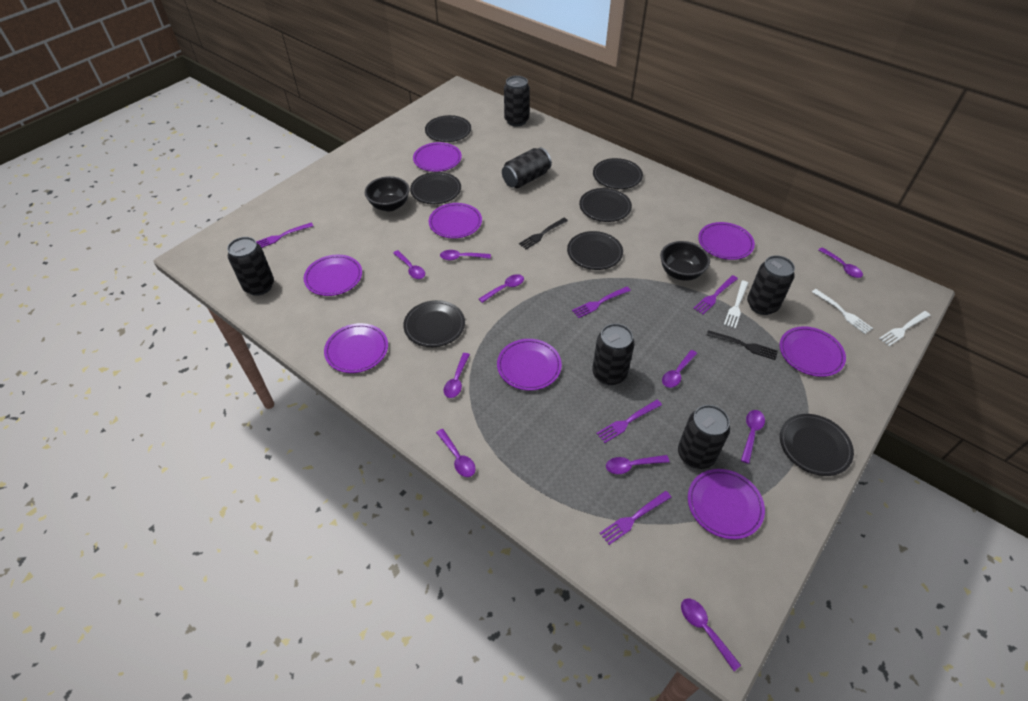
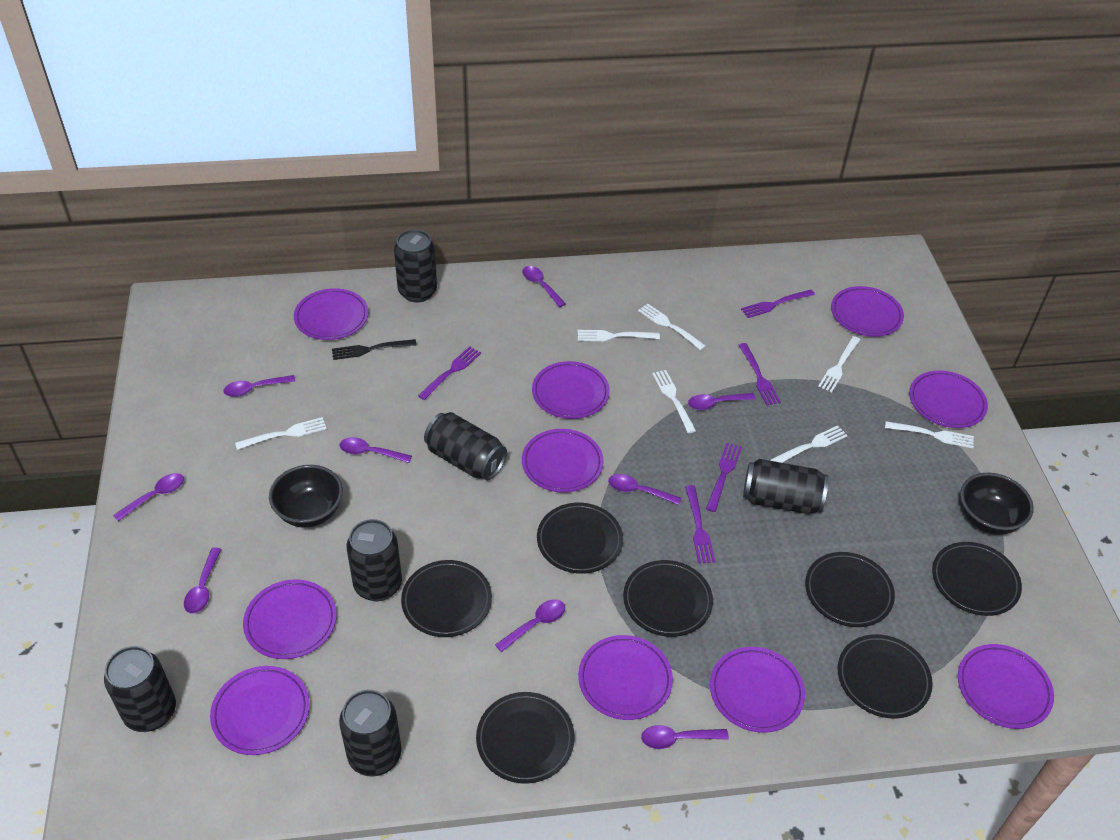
black fork: 2 -> 1
purple plate: 8 -> 10
purple spoon: 10 -> 9
white fork: 3 -> 7

